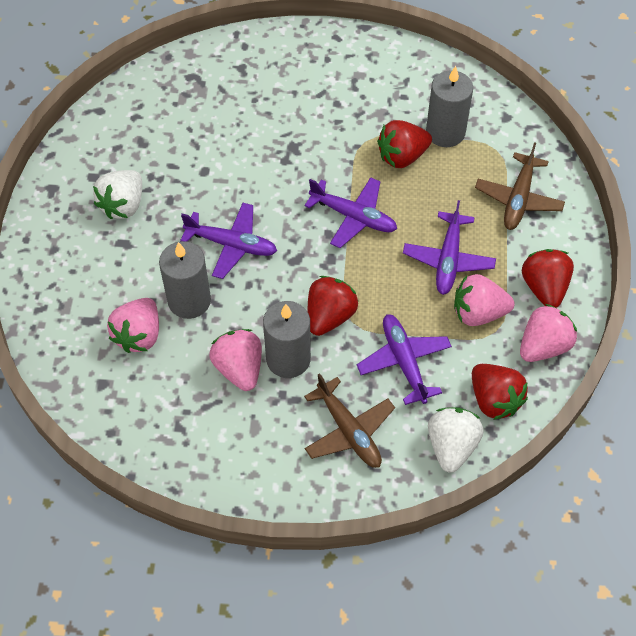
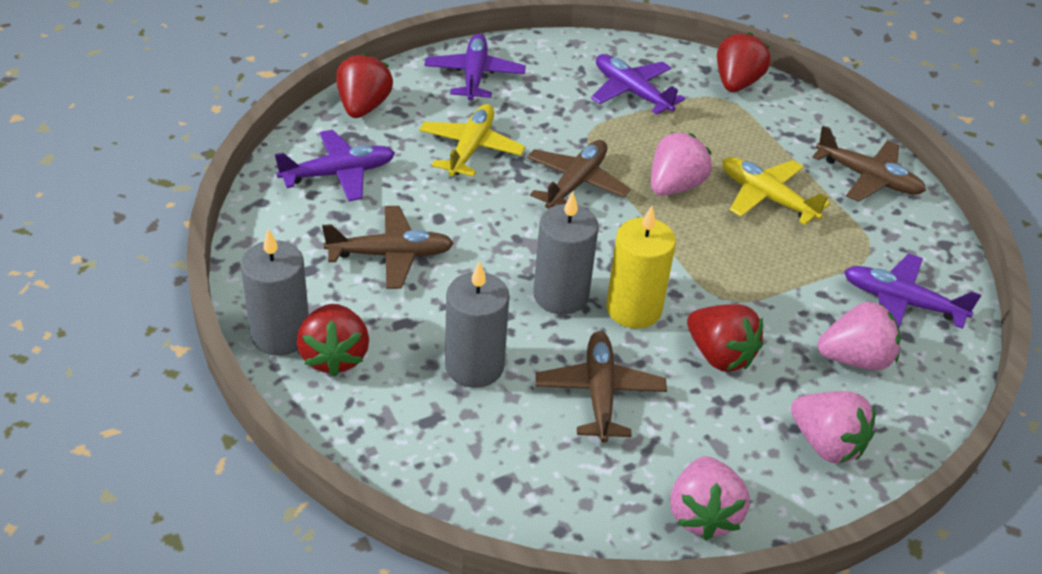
brown plane: 2 -> 4
white strawberry: 2 -> 0
yellow candle: 0 -> 1
yellow plane: 0 -> 2

